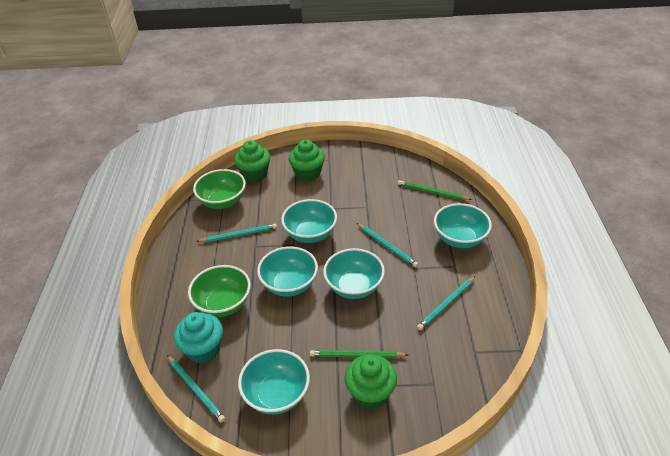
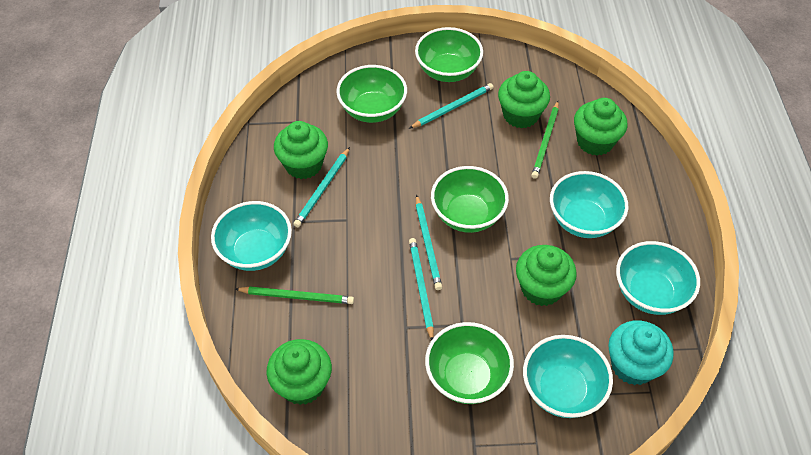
green bowl: 2 -> 4
green cupcake: 3 -> 5
turquoise bowl: 5 -> 4

